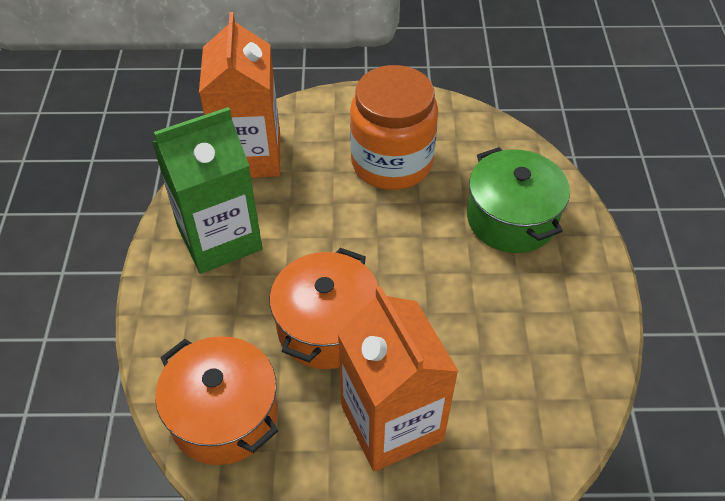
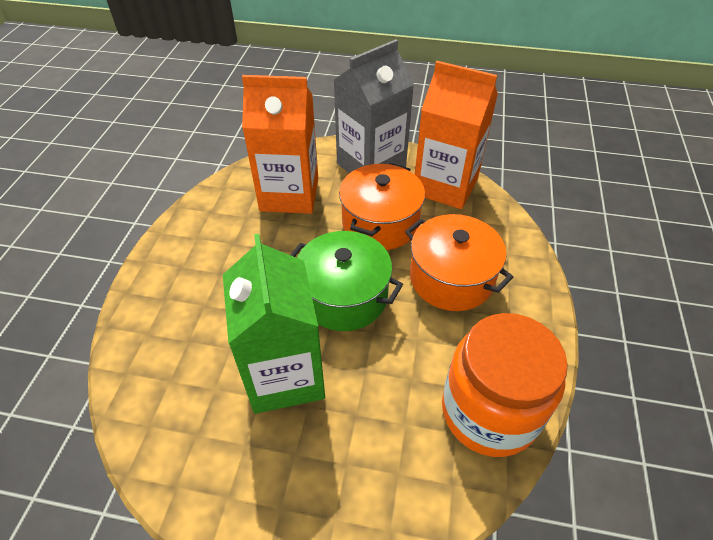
grey carton: 0 -> 1

